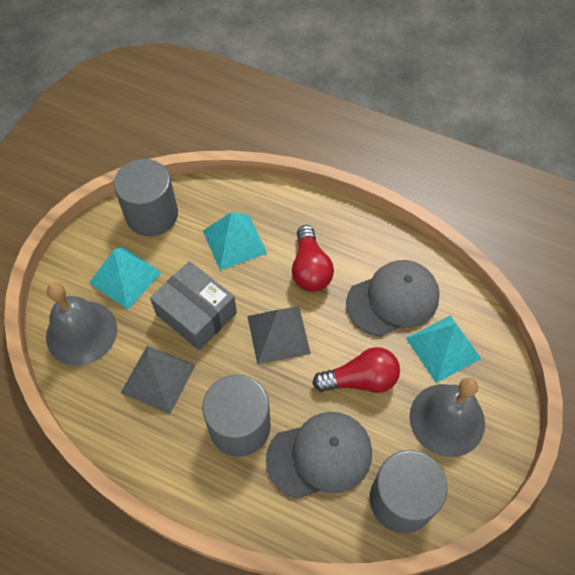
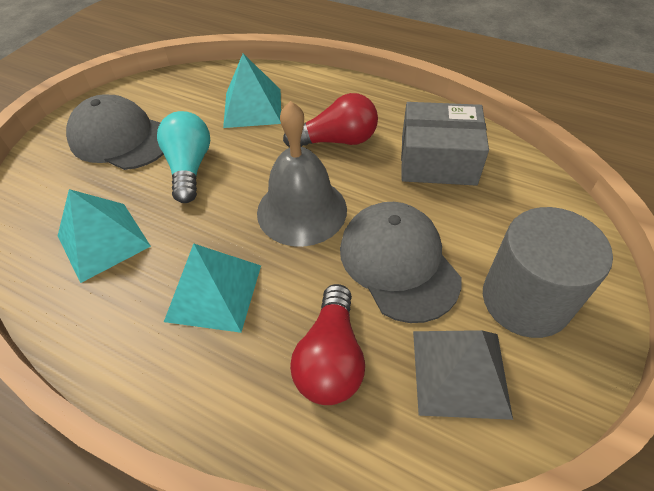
grey bell: 2 -> 1
grey cylinder: 3 -> 1
grey pyramid: 2 -> 1
turquoise light bulb: 0 -> 1

